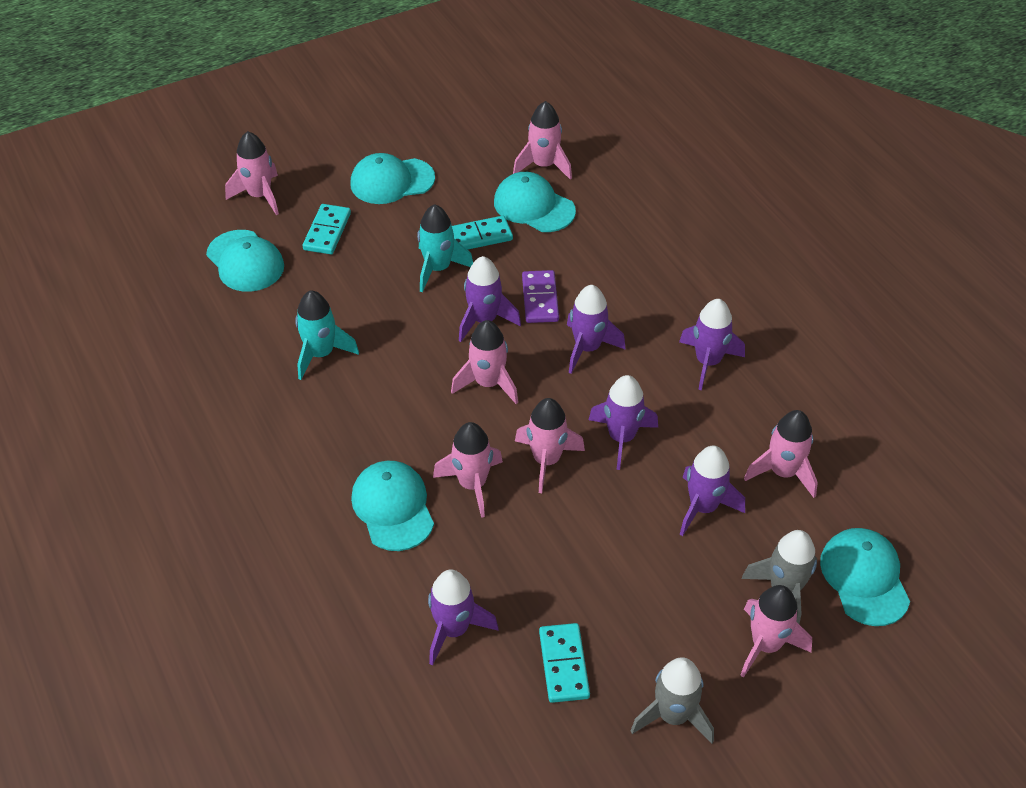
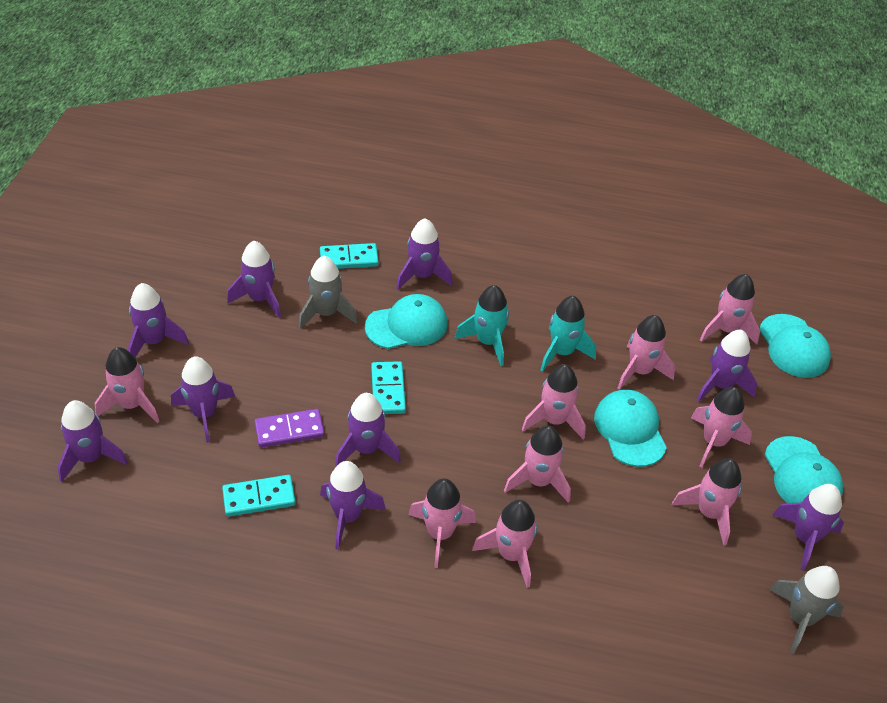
pink rocket: 7 -> 9
purple rocket: 6 -> 9
turquoise cap: 5 -> 4

